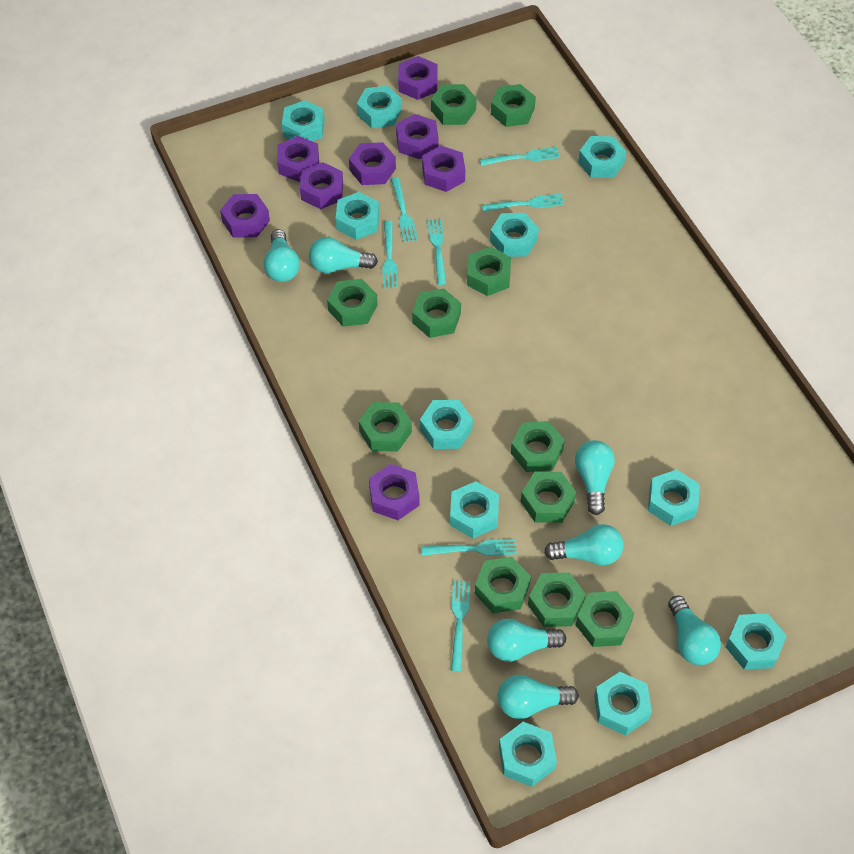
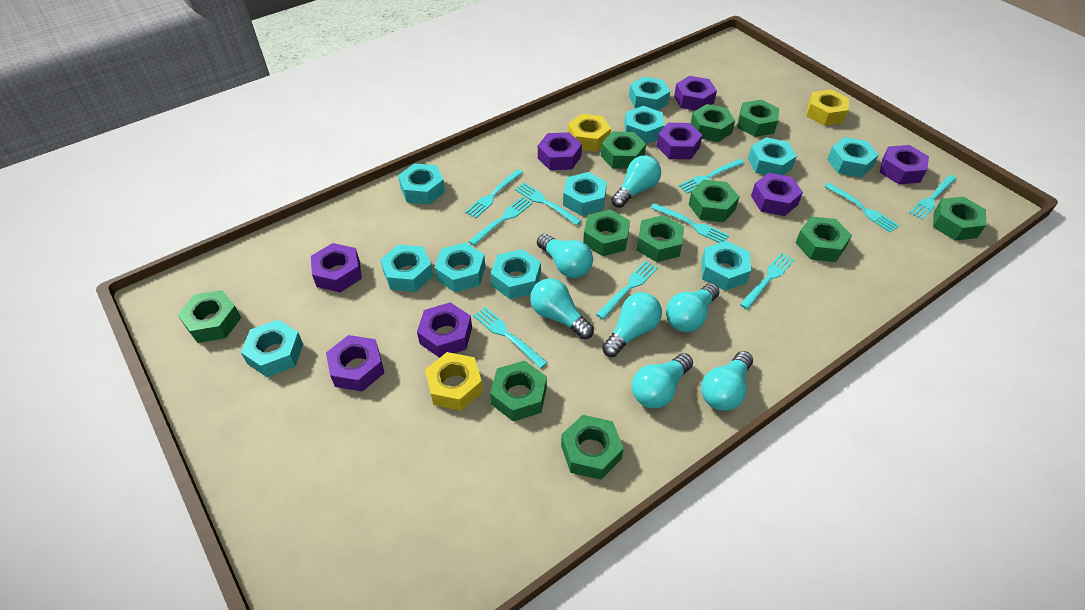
turquoise fork: 7 -> 10
yellow nut: 0 -> 3

